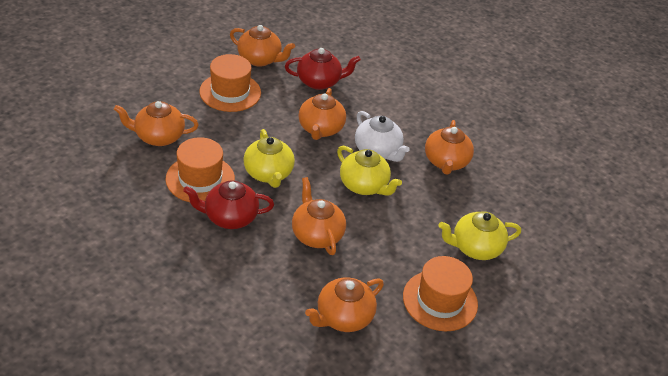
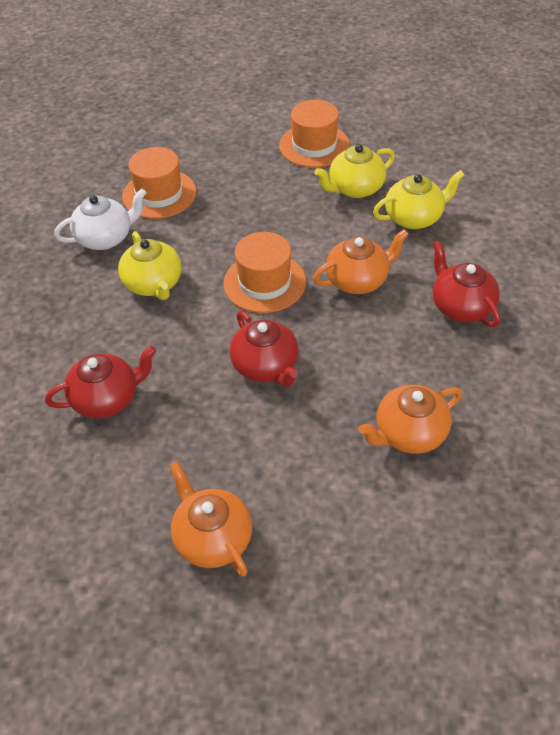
orange teapot: 6 -> 3
red teapot: 2 -> 3

